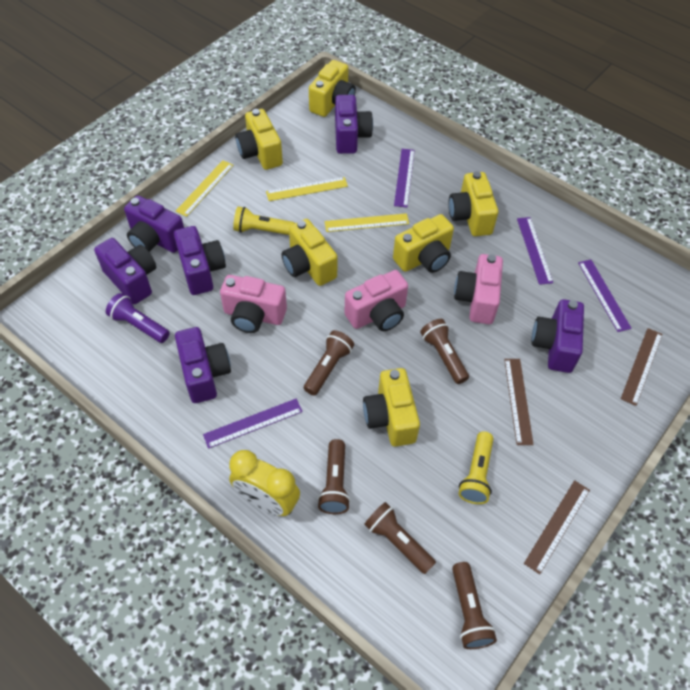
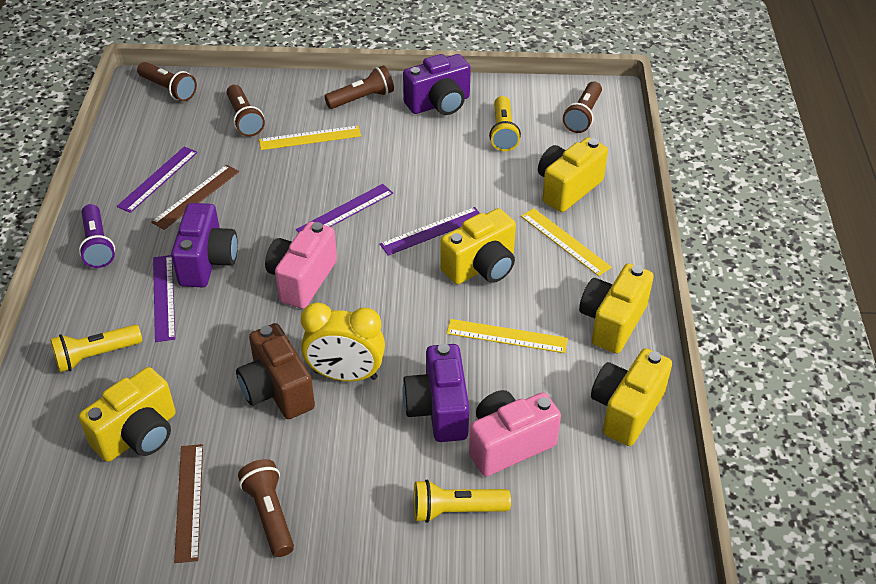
brown camera: 0 -> 1
brown ruler: 3 -> 2
pink camera: 3 -> 2
purple camera: 6 -> 3
yellow camera: 6 -> 5
yellow flashlight: 2 -> 3

